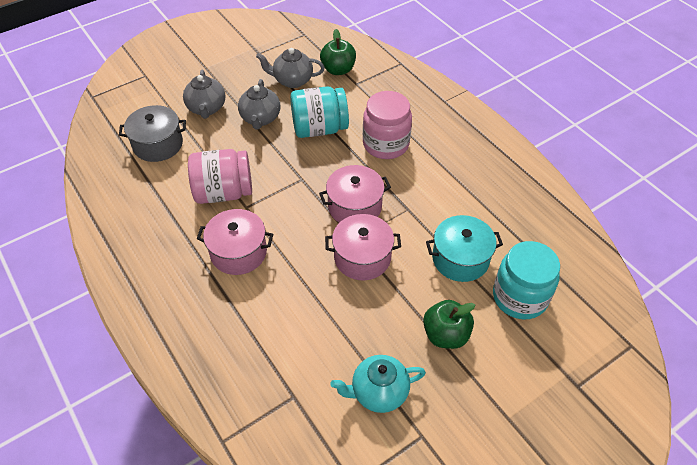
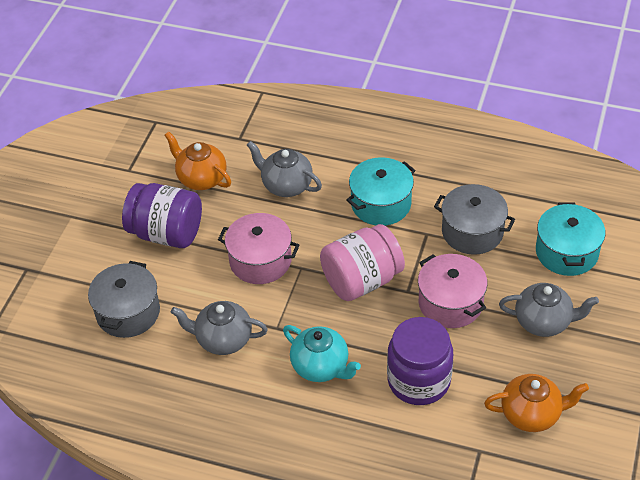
green apple: 2 -> 0
grey pot: 1 -> 2
orange teapot: 0 -> 2
pink jar: 2 -> 1
pink pot: 3 -> 2
purple jar: 0 -> 2
turquoise jar: 2 -> 0
turquoise pot: 1 -> 2

